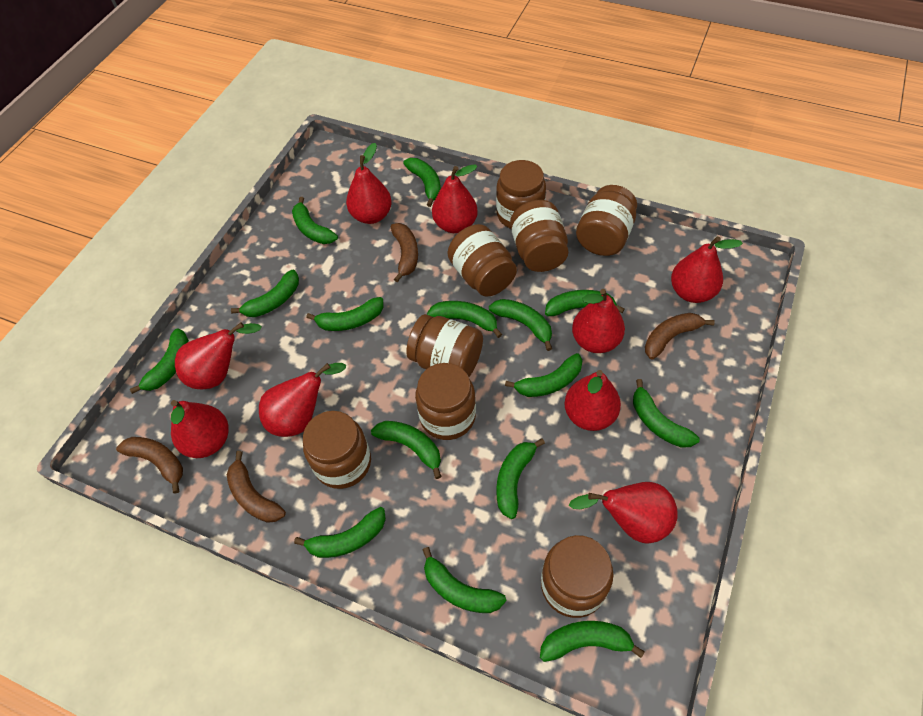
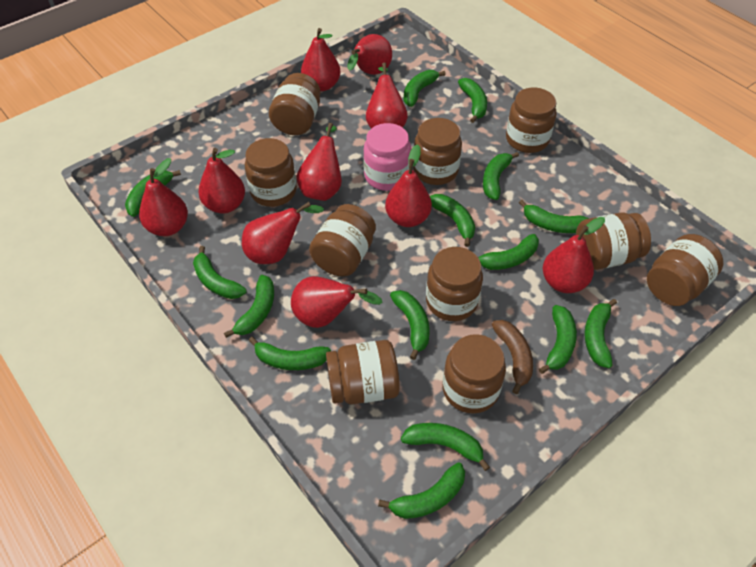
brown banana: 4 -> 1
brown jar: 8 -> 10
pink jar: 0 -> 1
red pear: 9 -> 10

